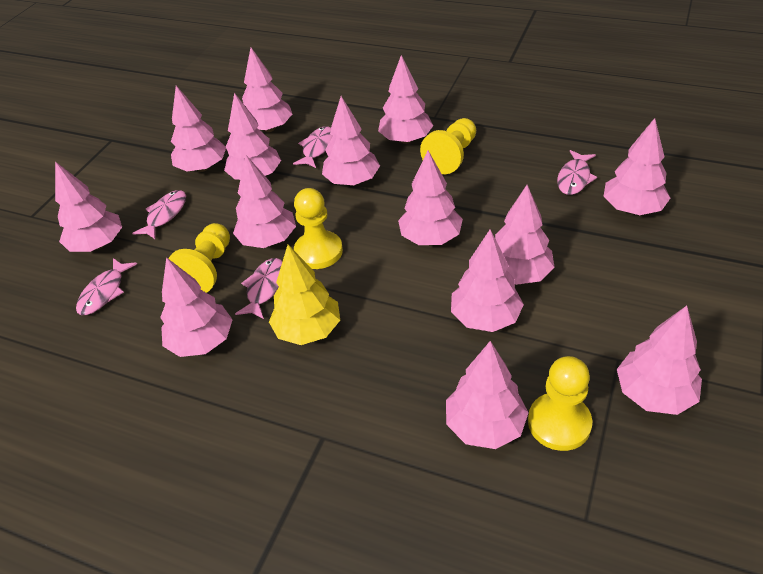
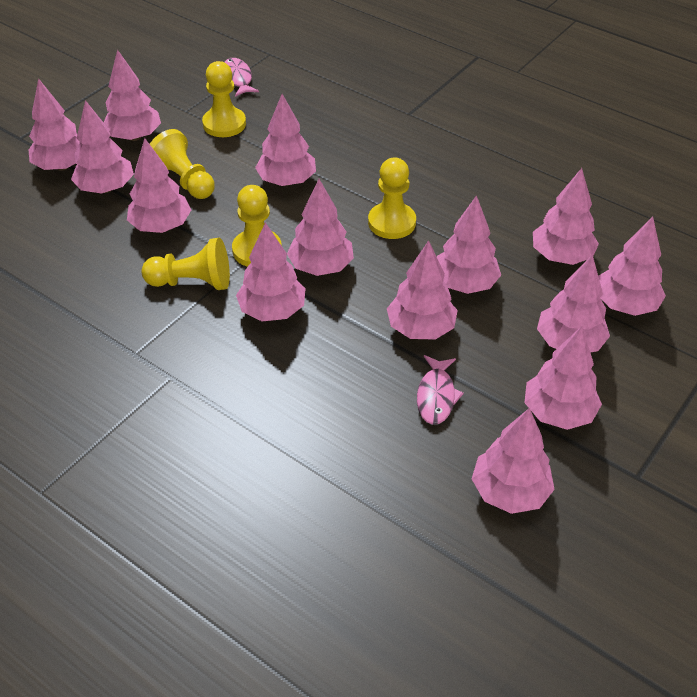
pink fish: 5 -> 2
yellow pawn: 4 -> 5
yellow tree: 1 -> 0

